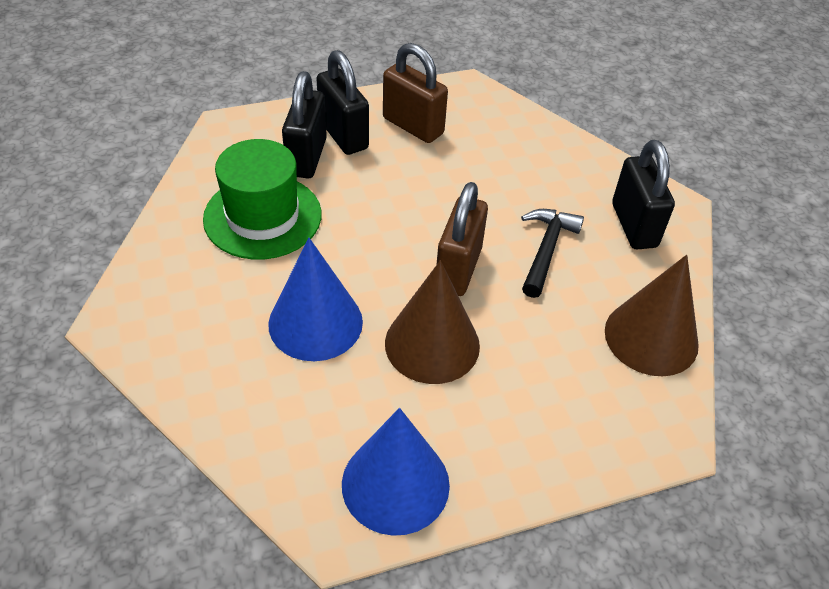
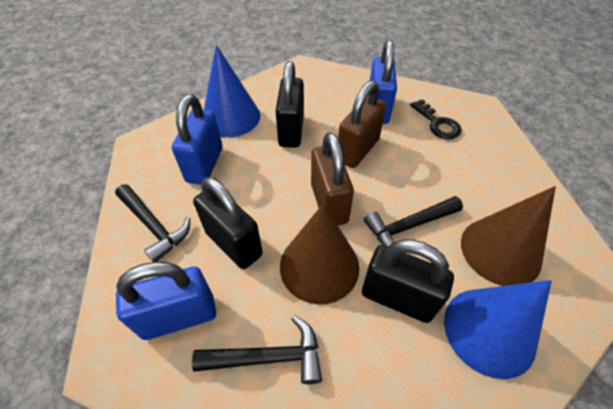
black hammer: 1 -> 3
black key: 0 -> 1
blue padlock: 0 -> 3
green hat: 1 -> 0

